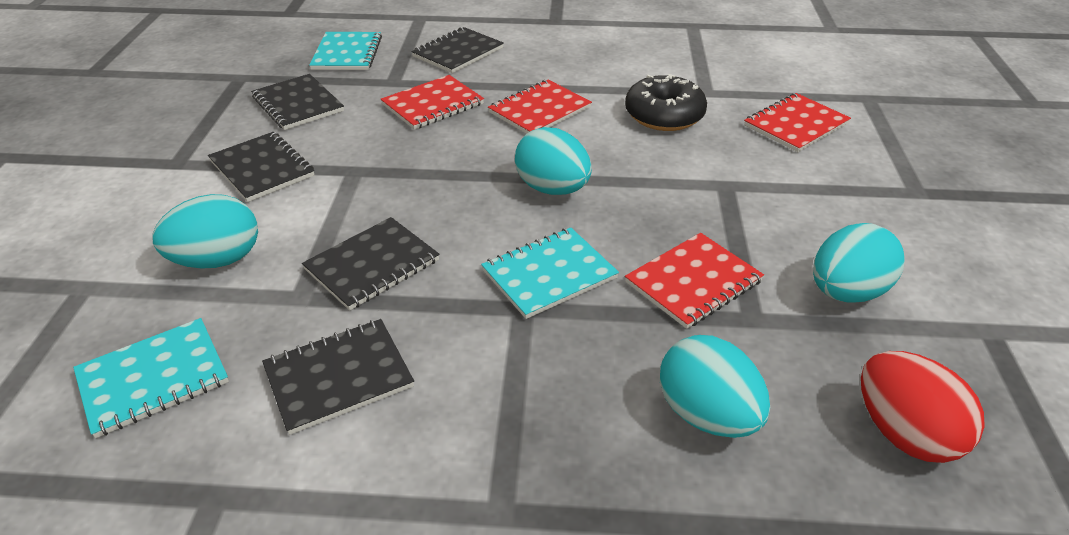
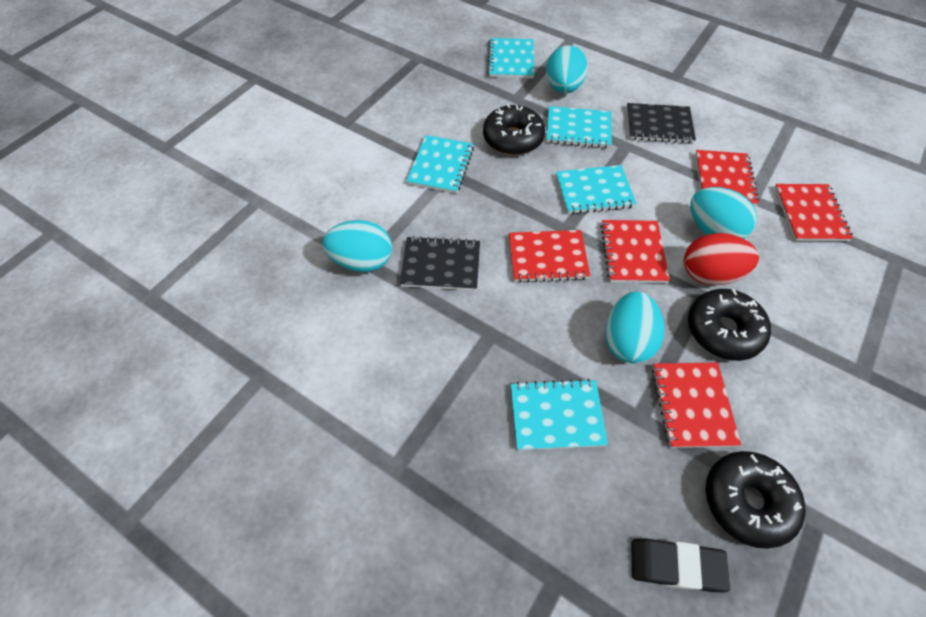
black donut: 1 -> 3
black eraser: 0 -> 1
black notebook: 5 -> 2
red notebook: 4 -> 5
turquoise notebook: 3 -> 5

